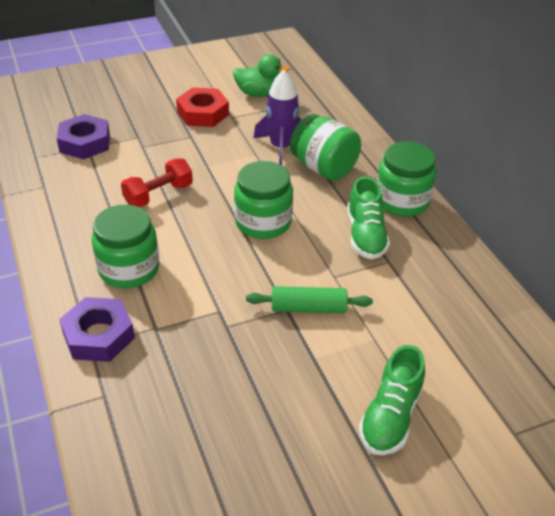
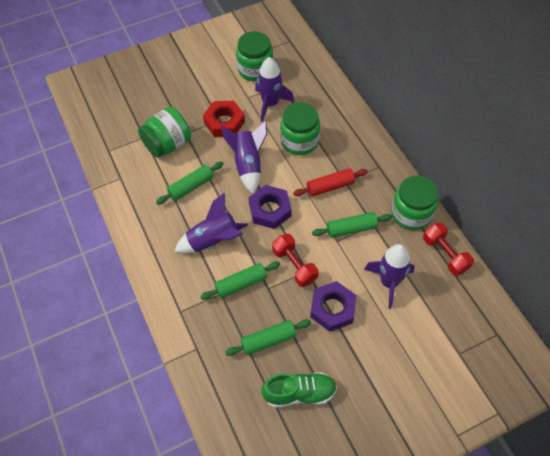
green duck: 1 -> 0
green rolling pin: 1 -> 4
green shoe: 2 -> 1
purple rocket: 1 -> 4
red dumbbell: 1 -> 2
red rolling pin: 0 -> 1

